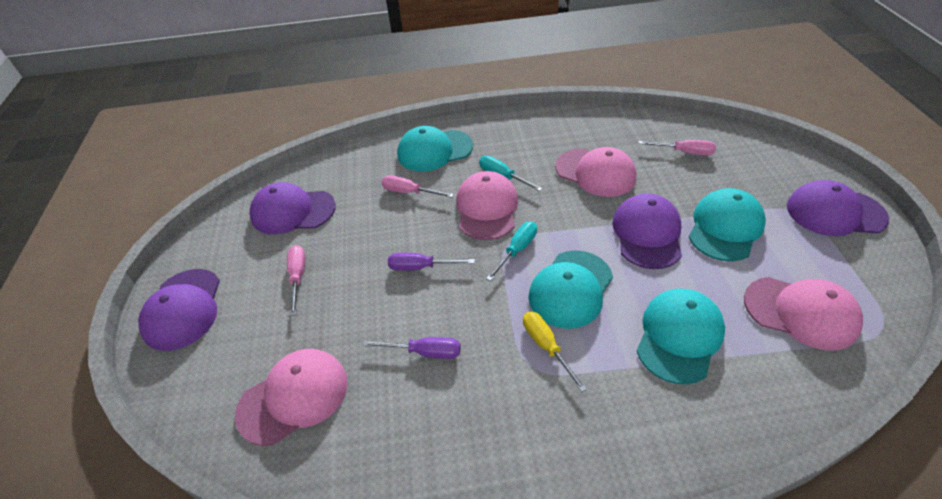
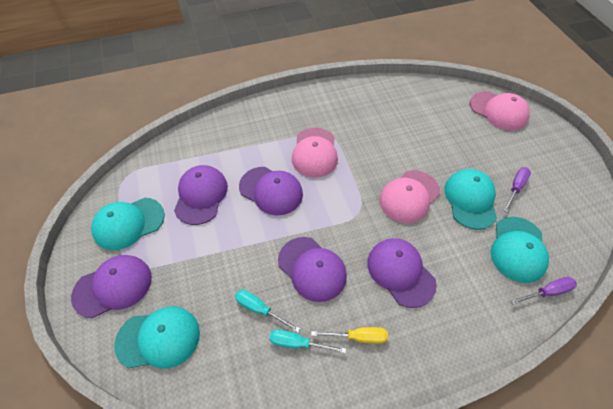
pink cap: 4 -> 3
pink screwdriver: 3 -> 0
purple cap: 4 -> 5

